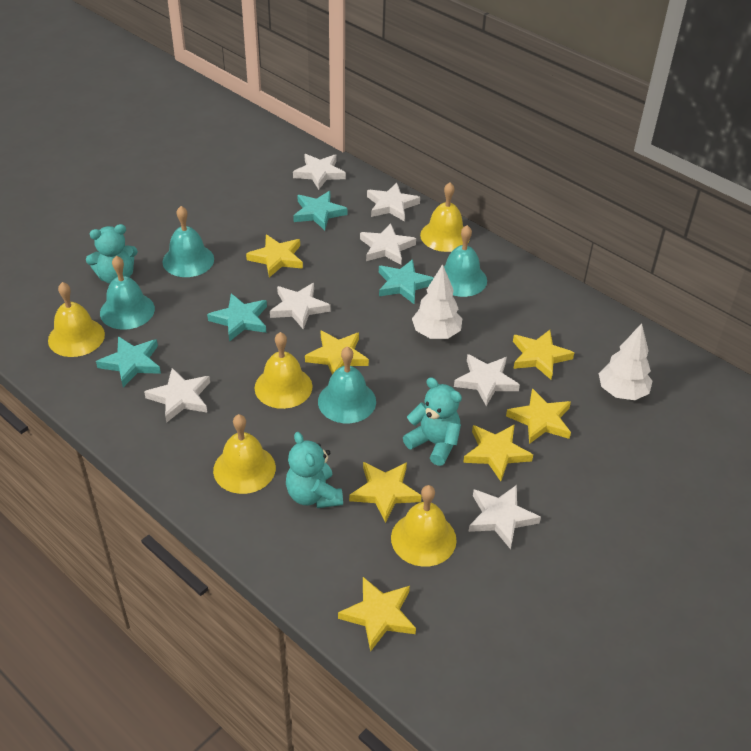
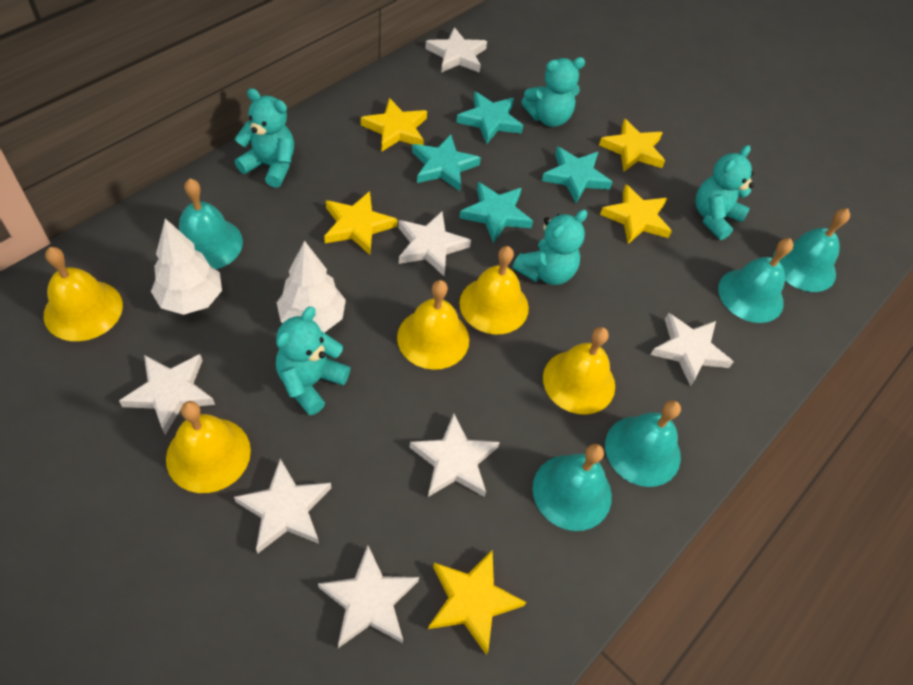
turquoise bell: 4 -> 5
turquoise teddy bear: 3 -> 5
yellow star: 7 -> 5

